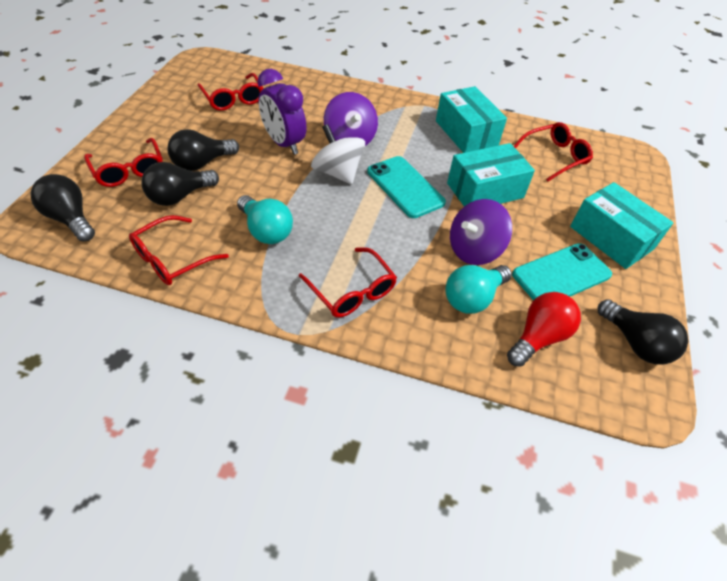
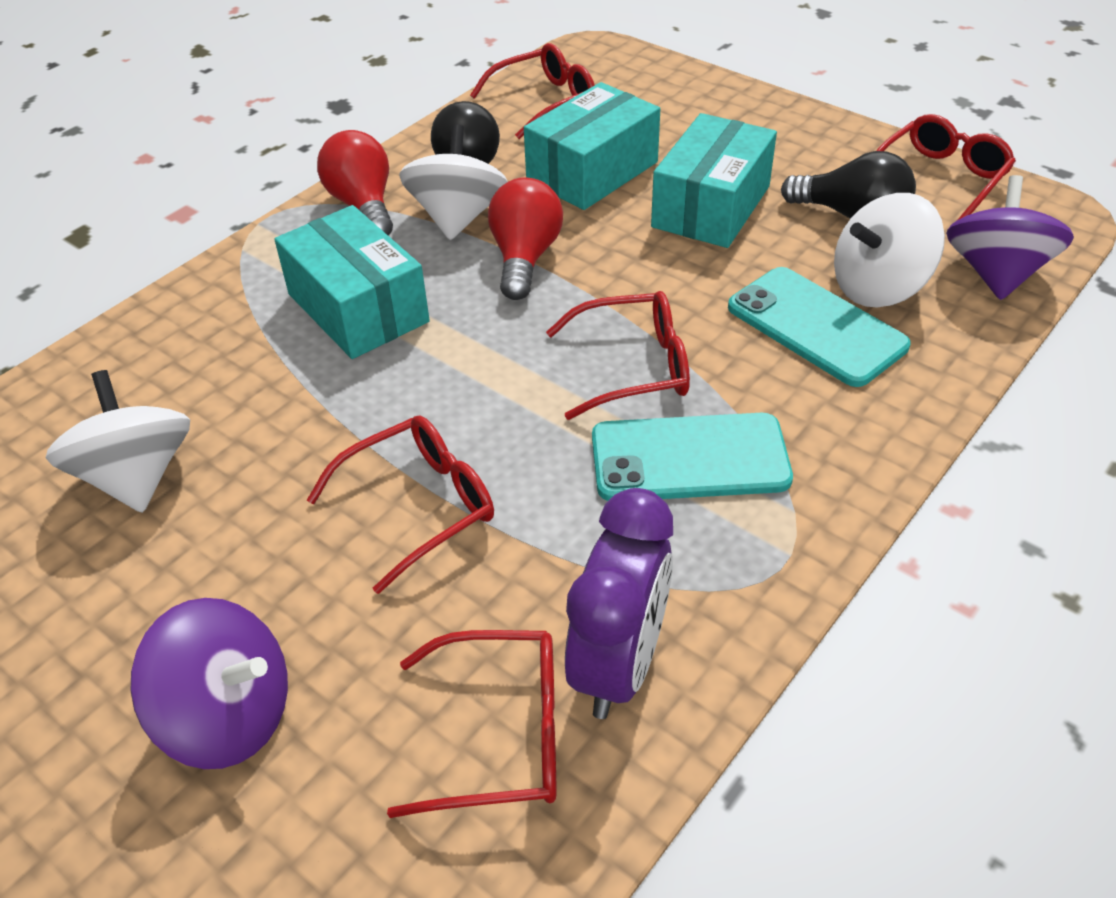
black light bulb: 4 -> 2
red light bulb: 1 -> 2
turquoise light bulb: 2 -> 0
white spinning top: 1 -> 3

